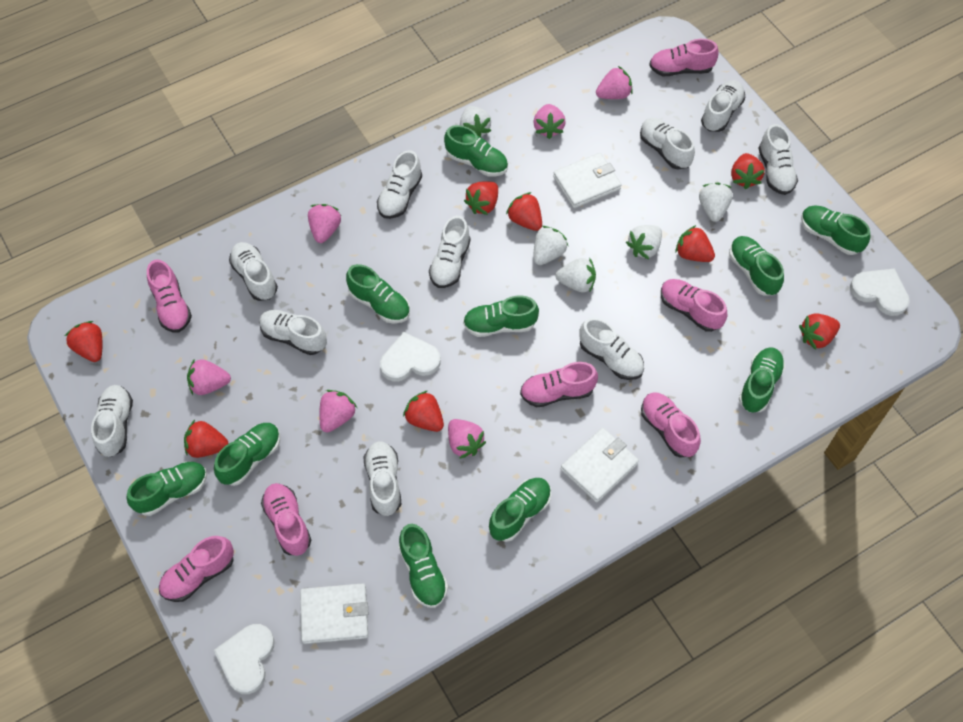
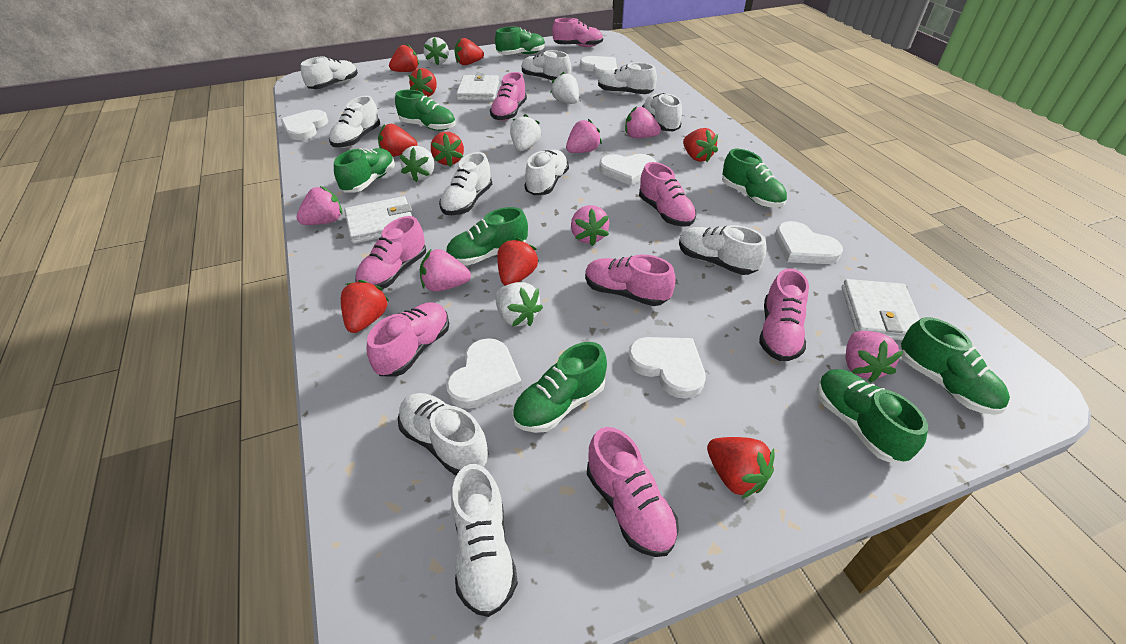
green shoe: 10 -> 8
pink shoe: 7 -> 8
red strawberry: 8 -> 9
white heart: 3 -> 6

